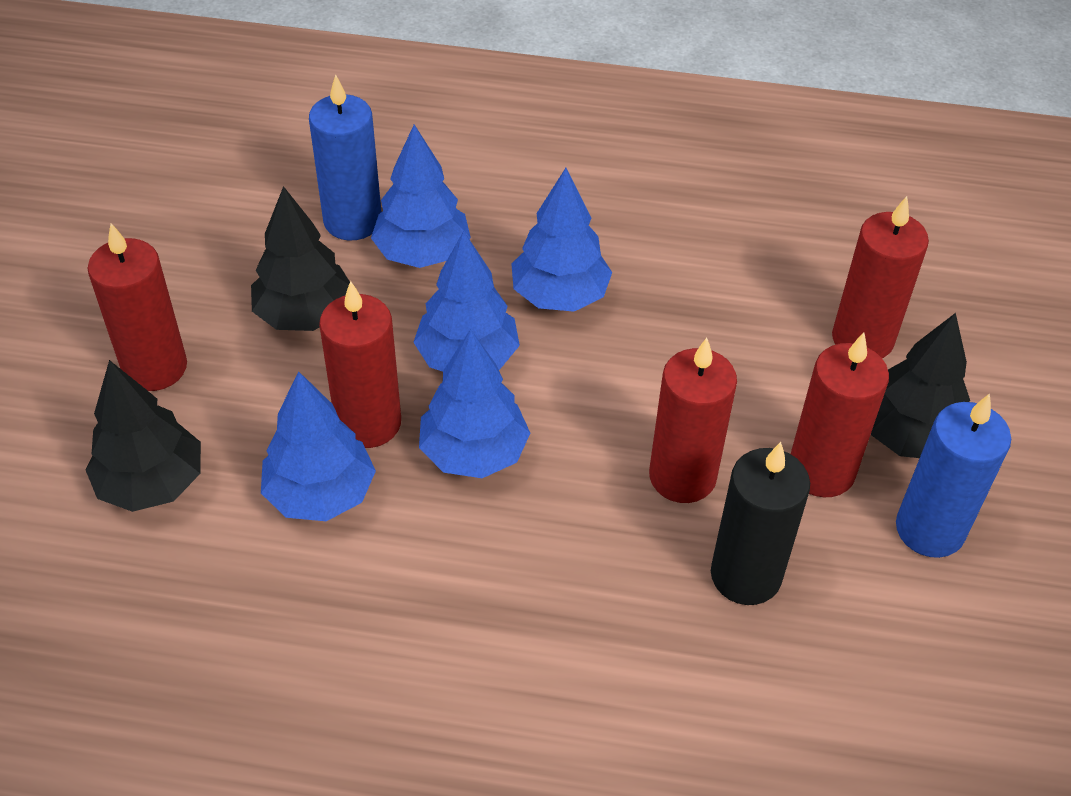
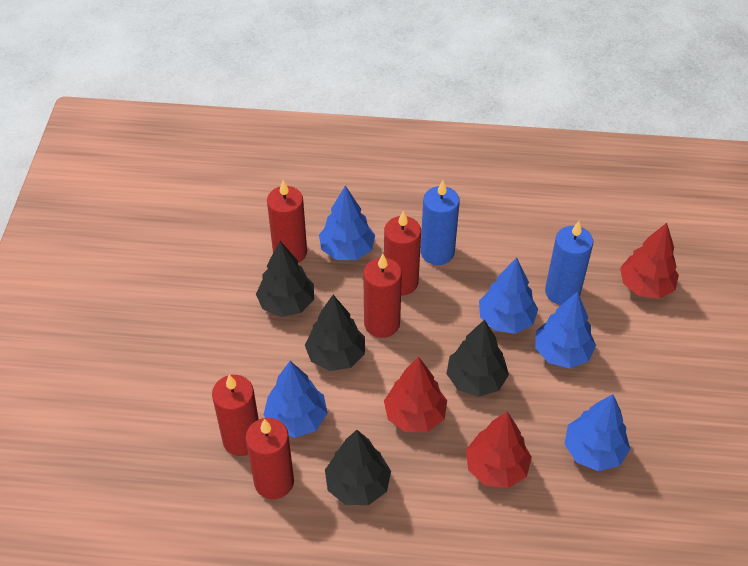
black candle: 1 -> 0
black tree: 3 -> 4
red tree: 0 -> 3

